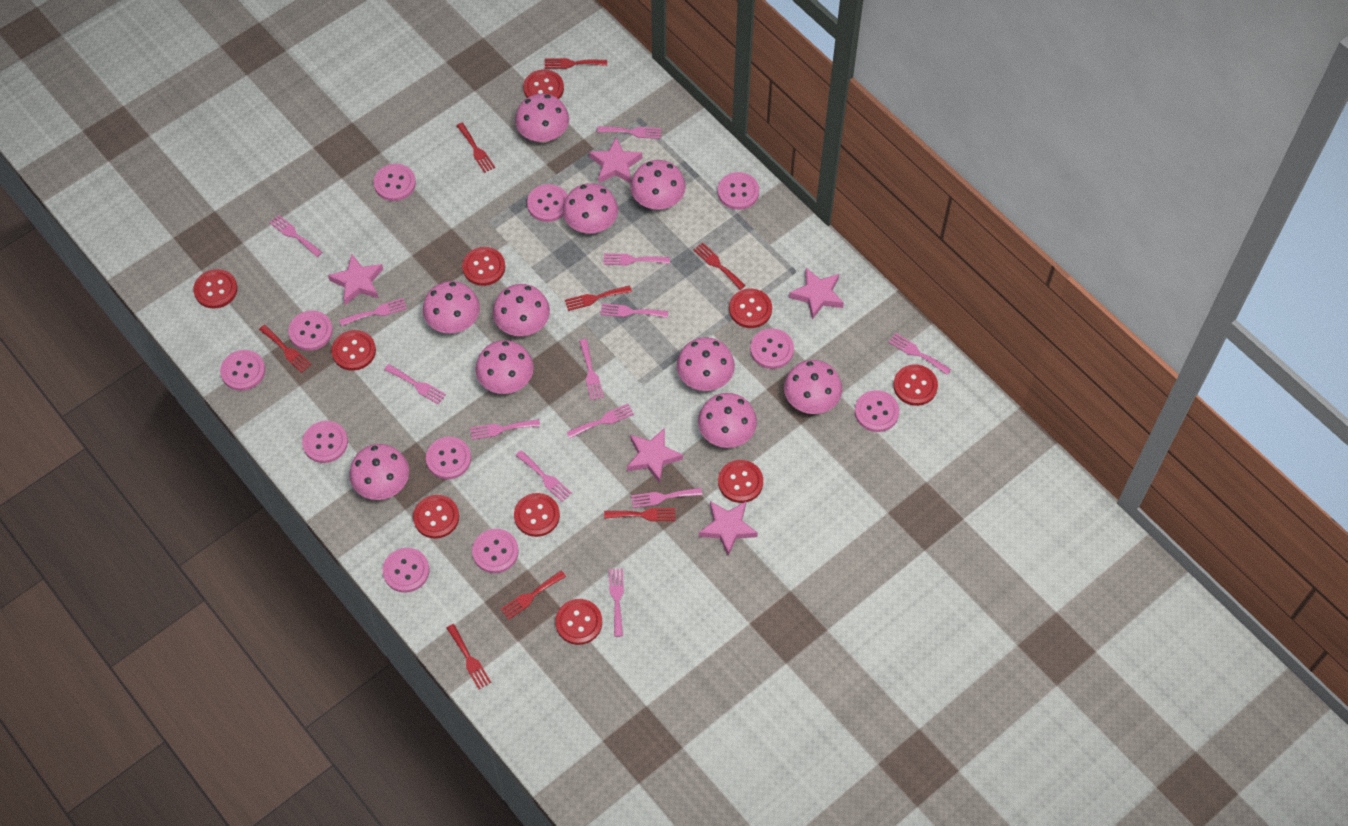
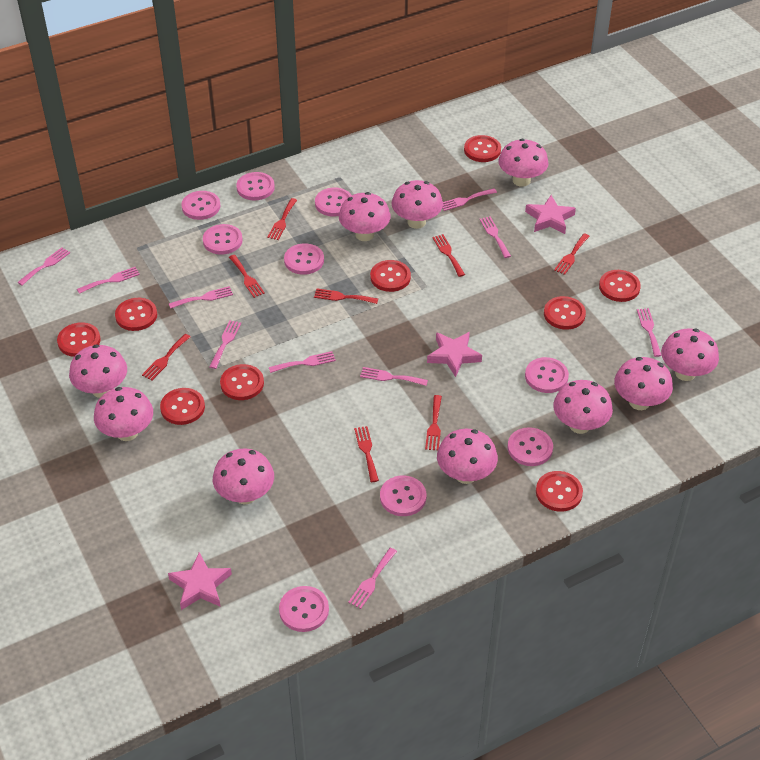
pink button: 11 -> 9
pink fork: 13 -> 10
pink star: 5 -> 3
red button: 10 -> 9

